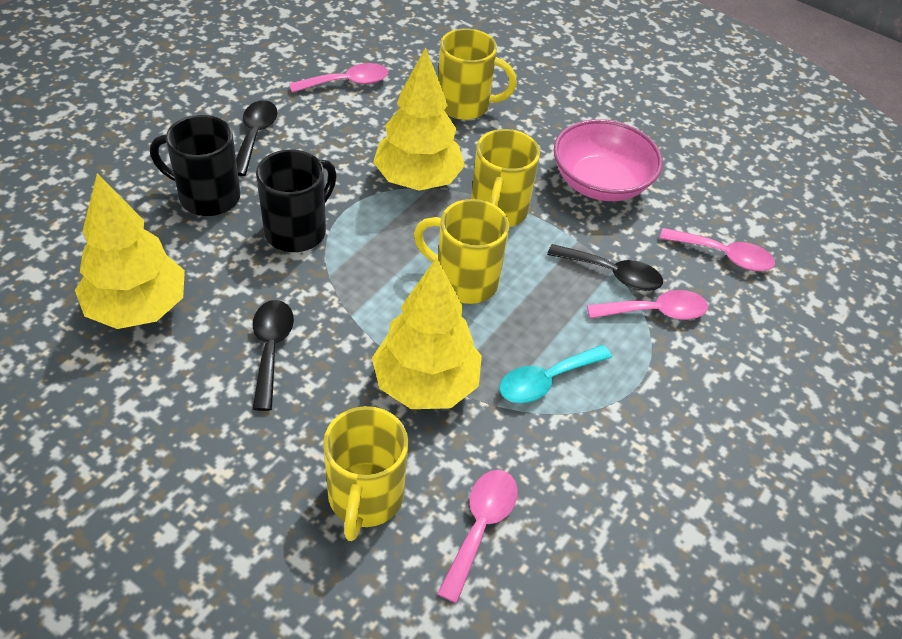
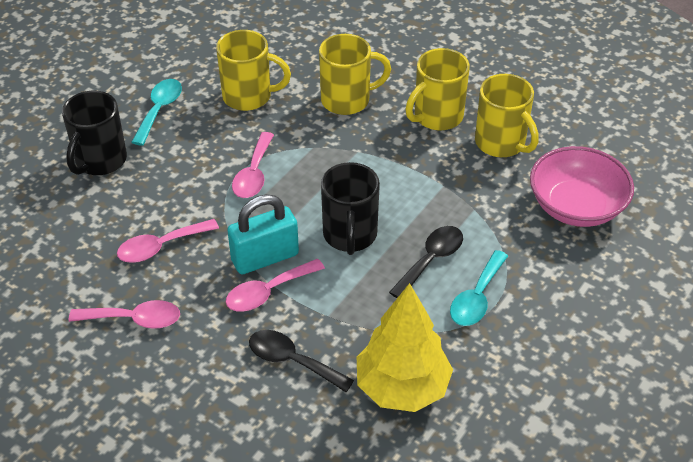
black spoon: 3 -> 2
turquoise padlock: 0 -> 1
turquoise spoon: 1 -> 2
yellow tree: 3 -> 1

